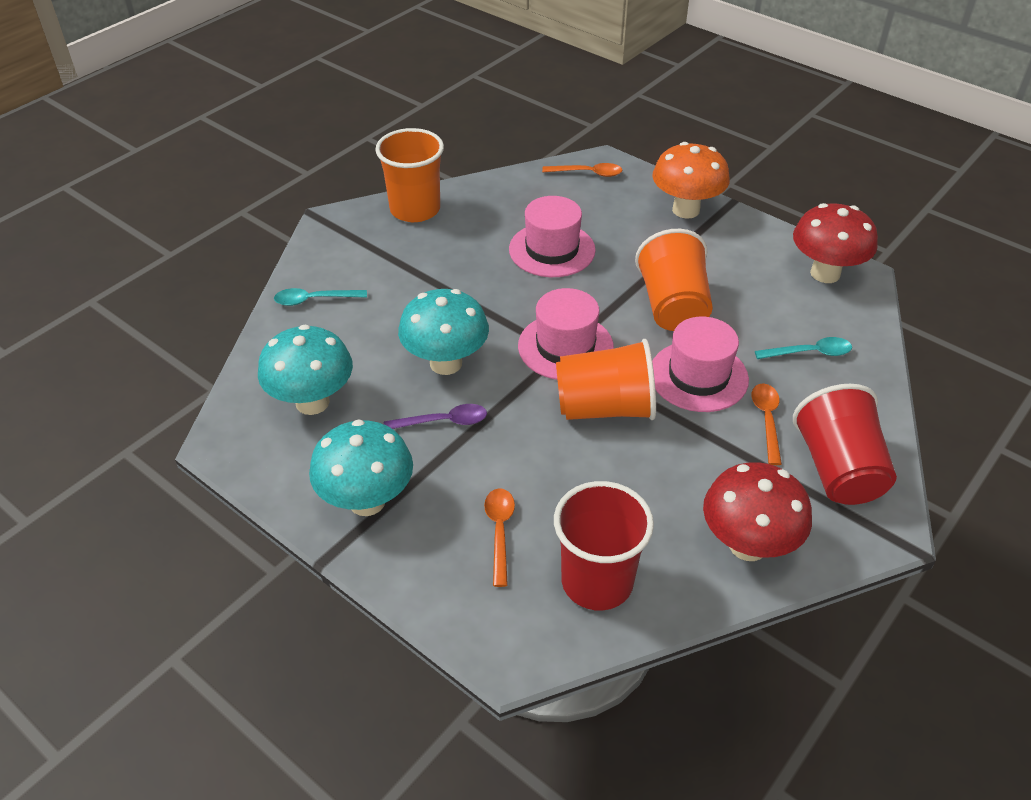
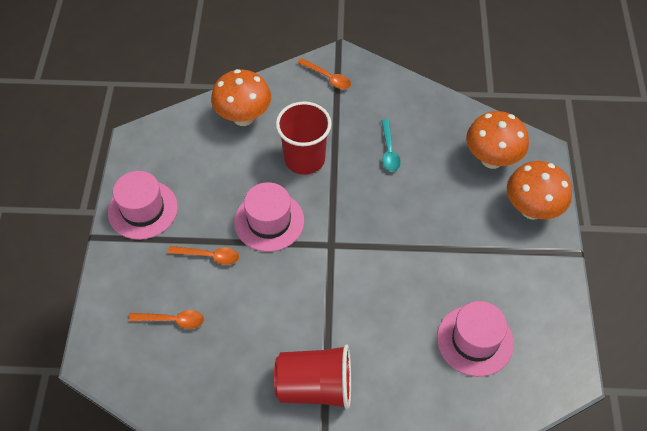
orange cup: 3 -> 0
orange mushroom: 1 -> 3
purple spoon: 1 -> 0
red mushroom: 2 -> 0
turquoise mushroom: 3 -> 0
turquoise spoon: 2 -> 1

